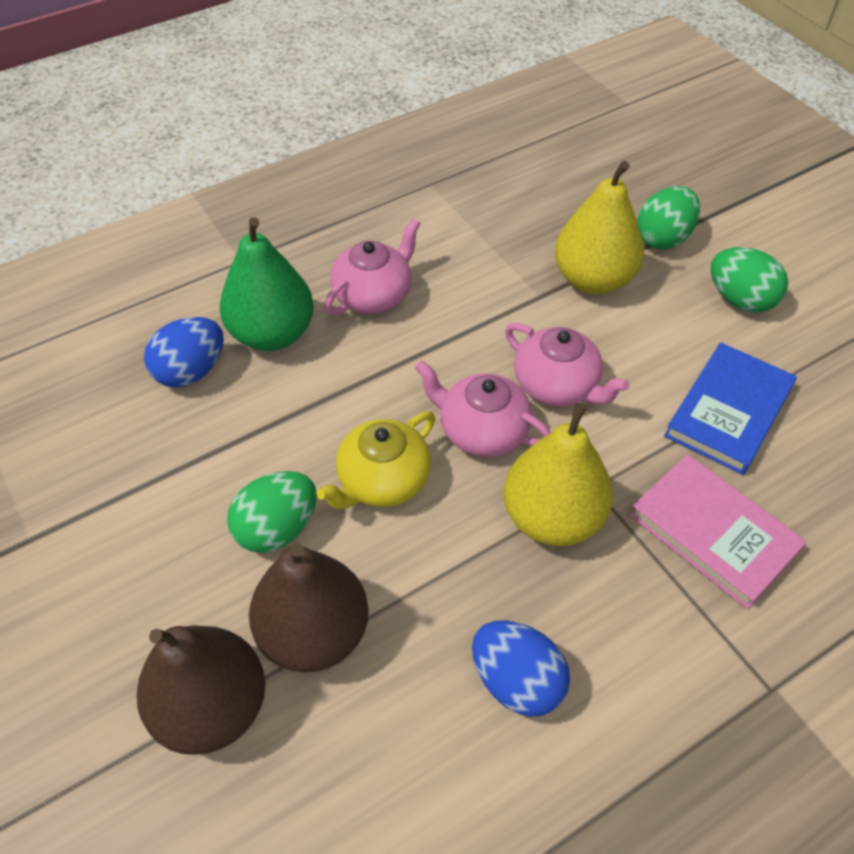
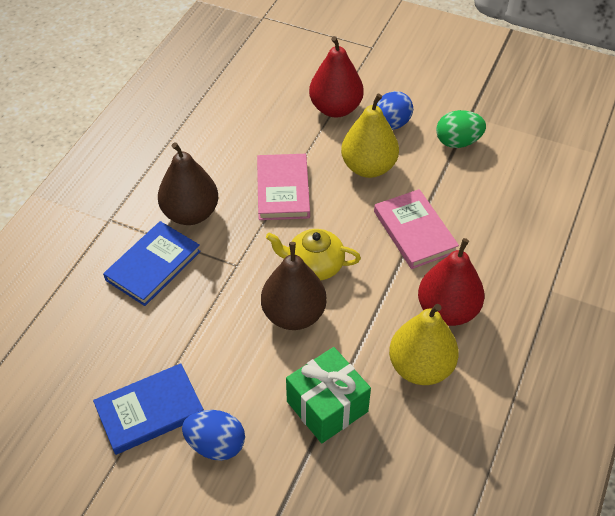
blue book: 1 -> 2
green egg: 3 -> 1
green gift: 0 -> 1
green pear: 1 -> 0
pink book: 1 -> 2
pink teapot: 3 -> 0
red pear: 0 -> 2

